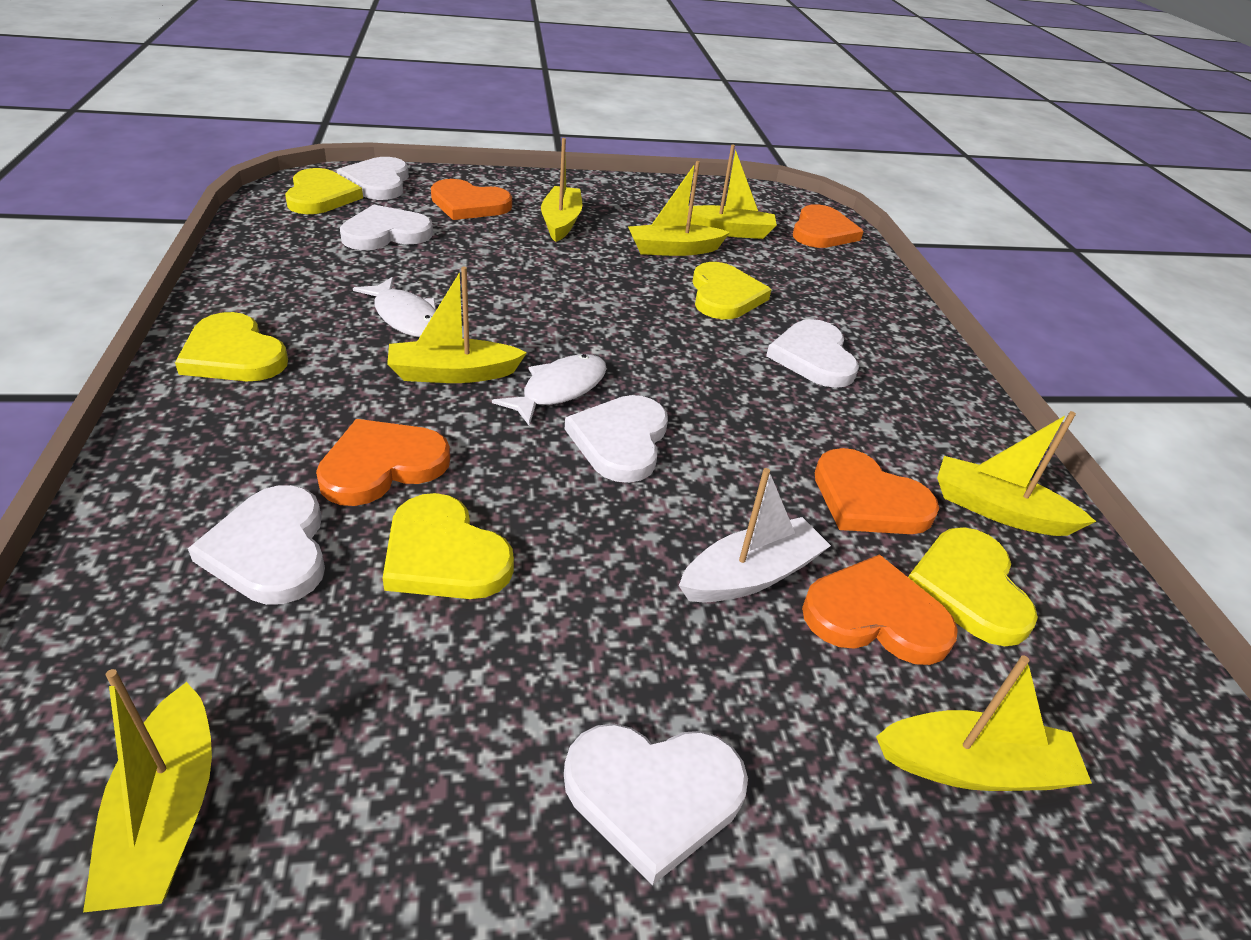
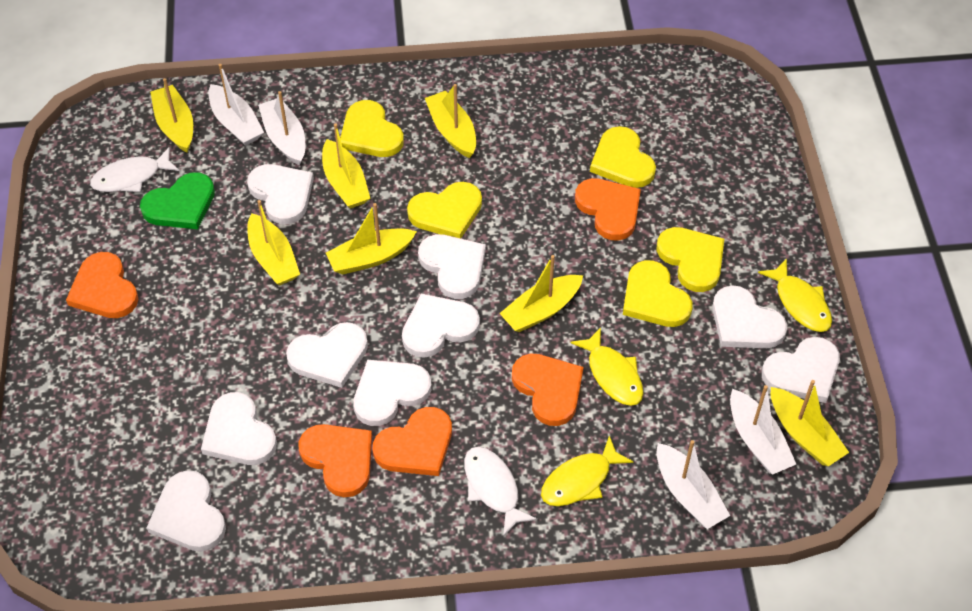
green heart: 0 -> 1
white boat: 1 -> 4
white heart: 6 -> 9
yellow fish: 0 -> 3

